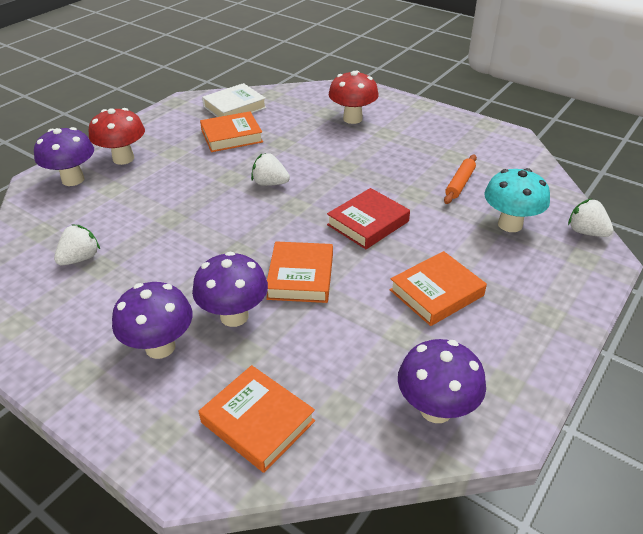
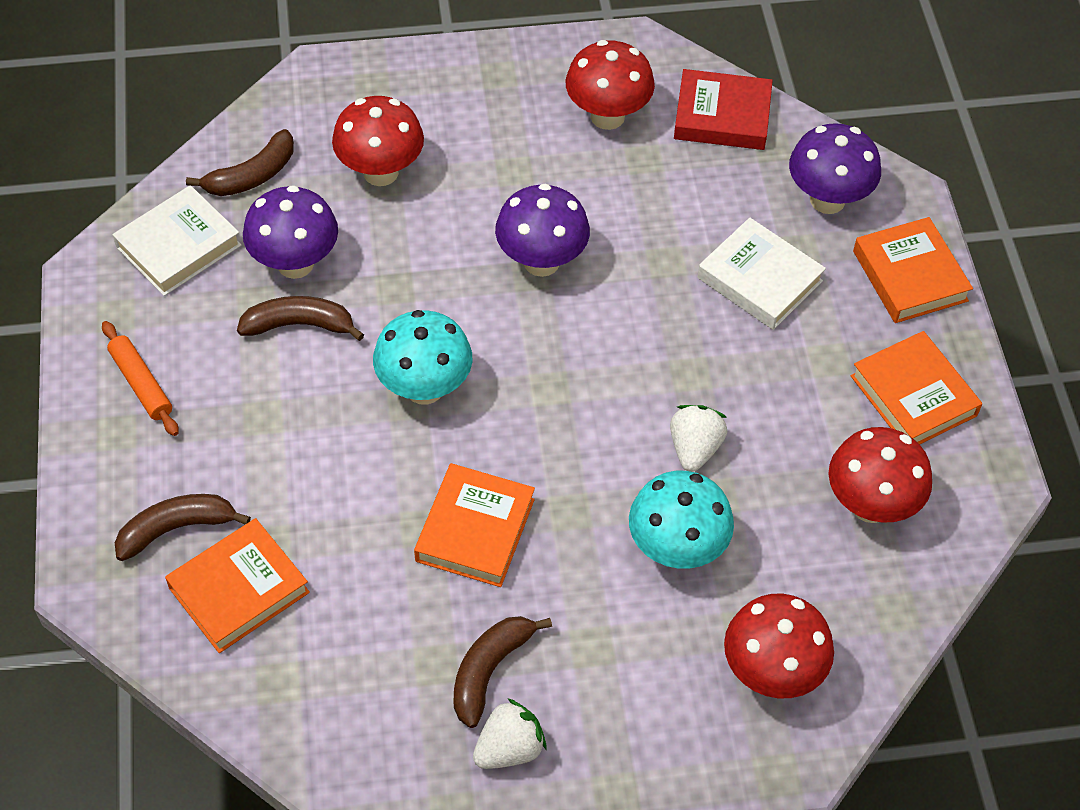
brown banana: 0 -> 4
purple mushroom: 4 -> 3
red mushroom: 2 -> 4
turquoise mushroom: 1 -> 2
white book: 1 -> 2
white strawberry: 3 -> 2

